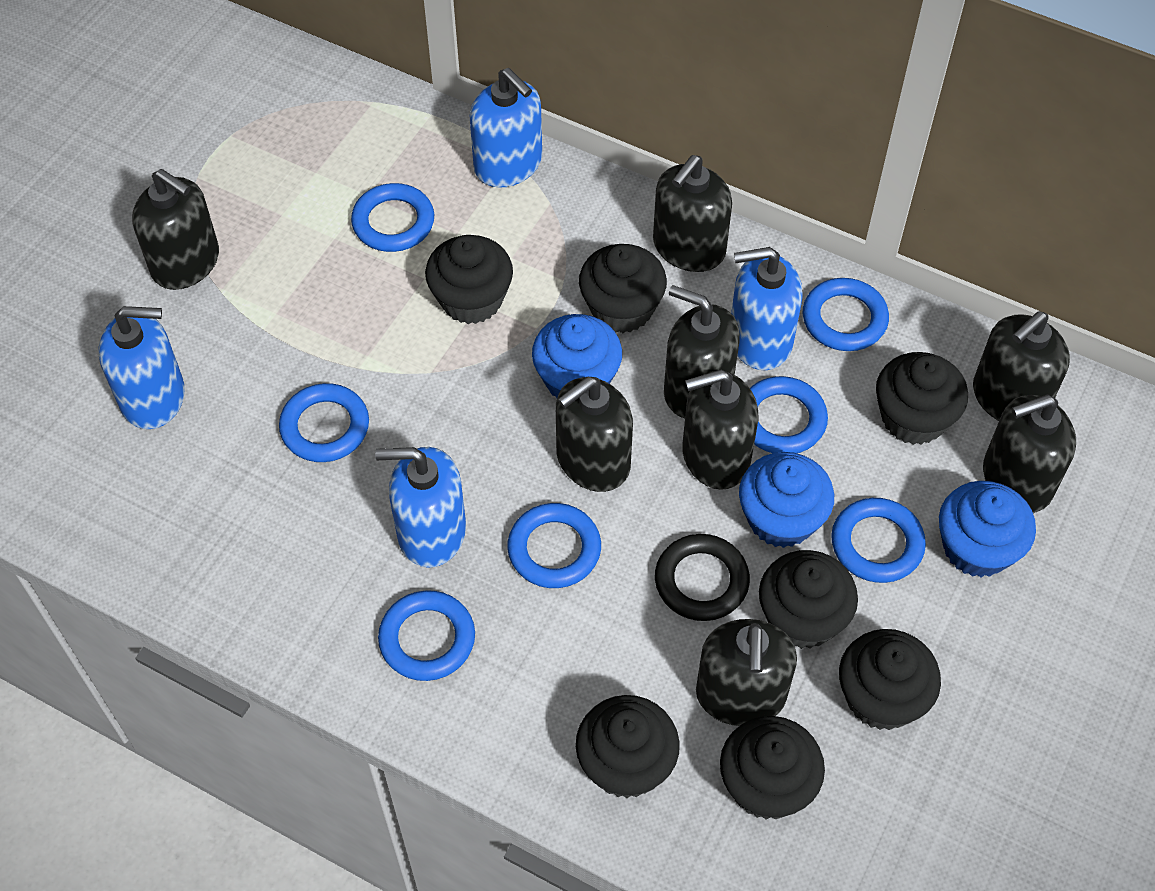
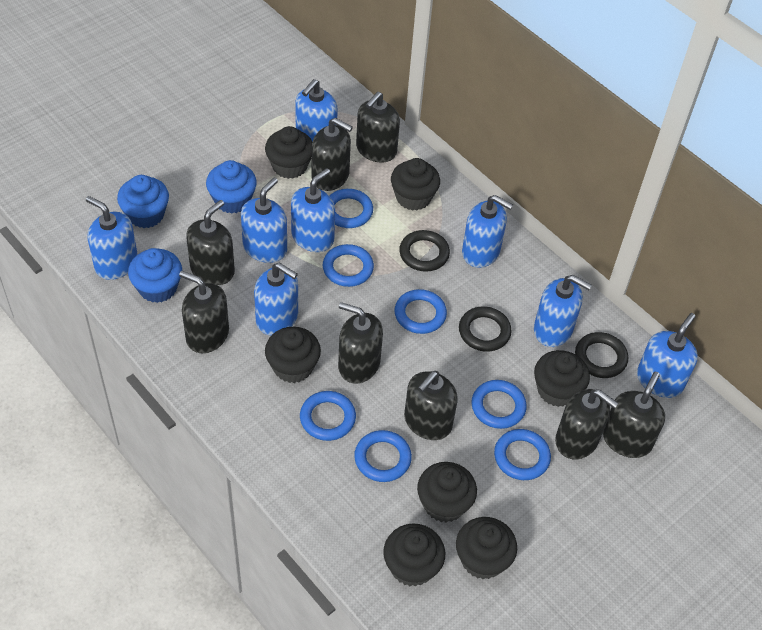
black ring: 1 -> 3
blue soap dispenser: 4 -> 8

